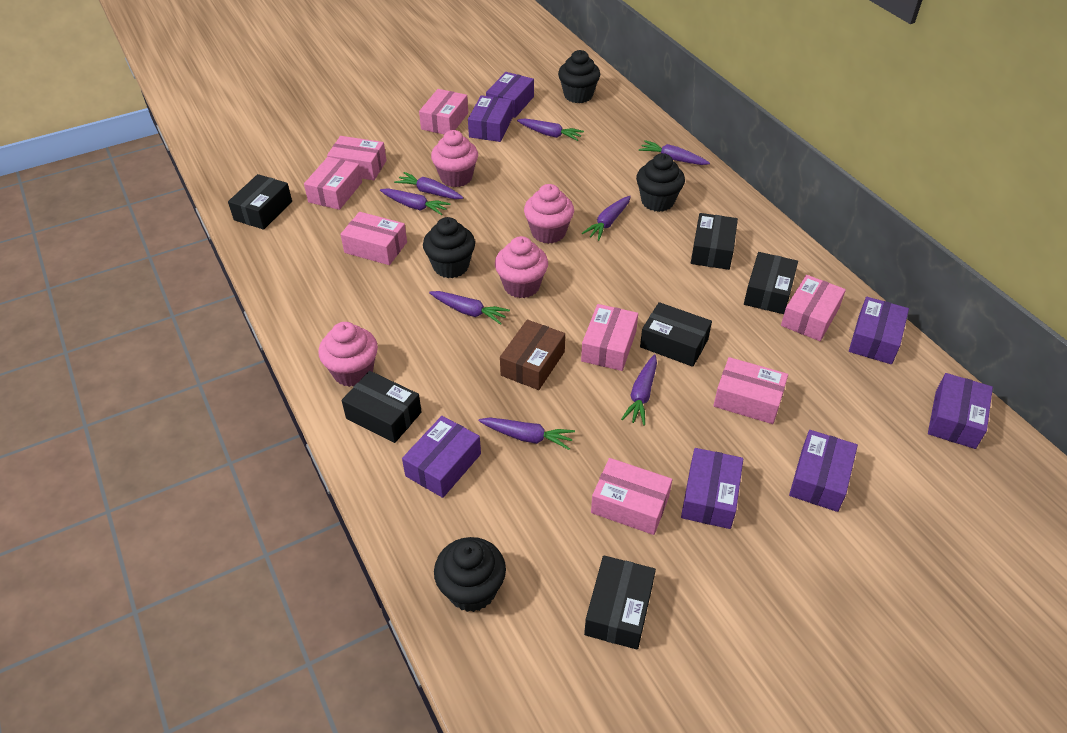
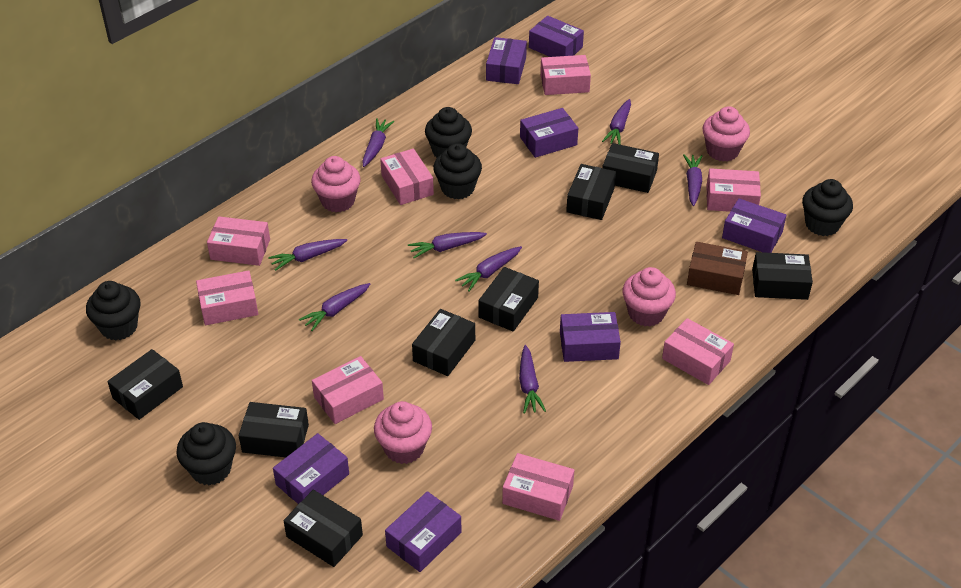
black box: 6 -> 8
black cupcake: 4 -> 5

